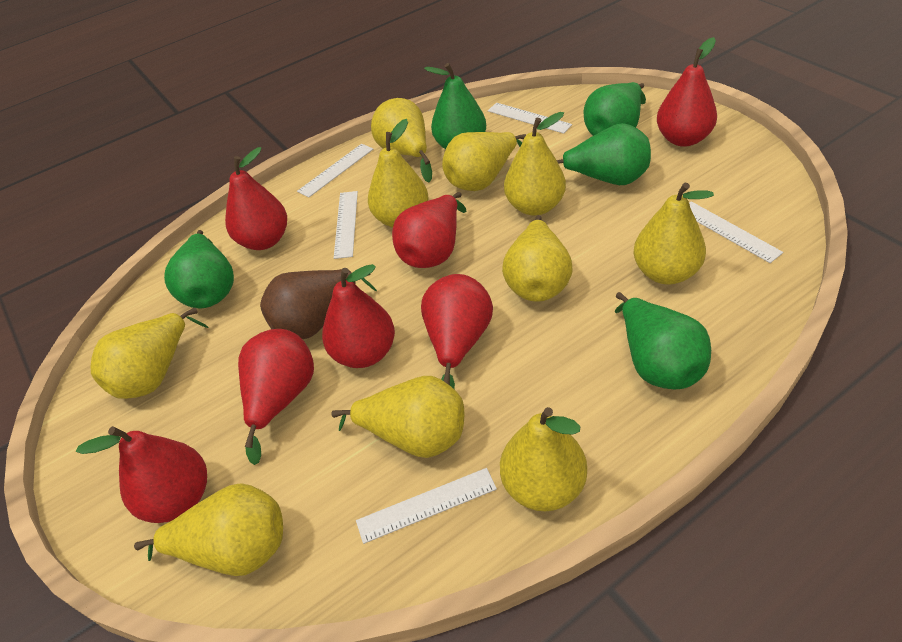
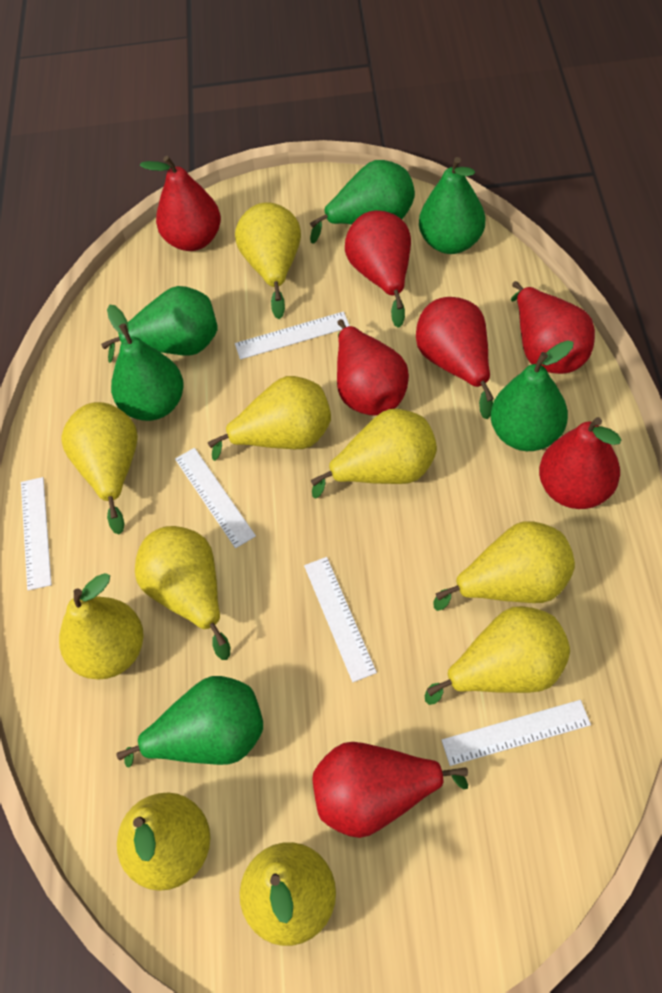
brown pear: 1 -> 0
green pear: 5 -> 6

